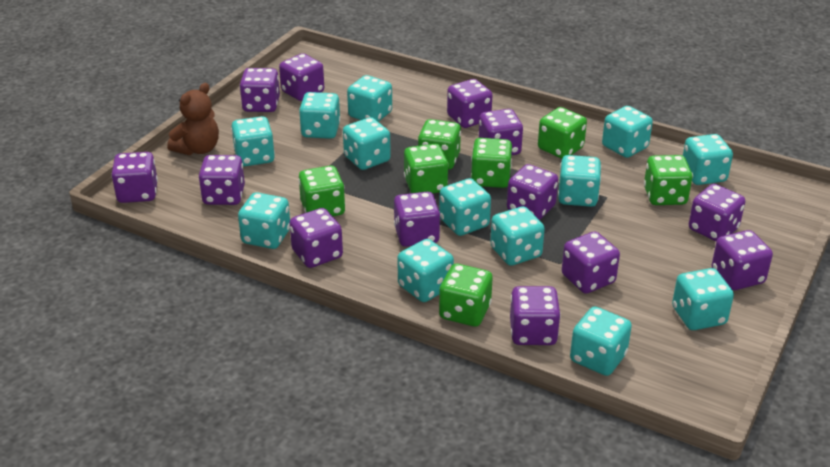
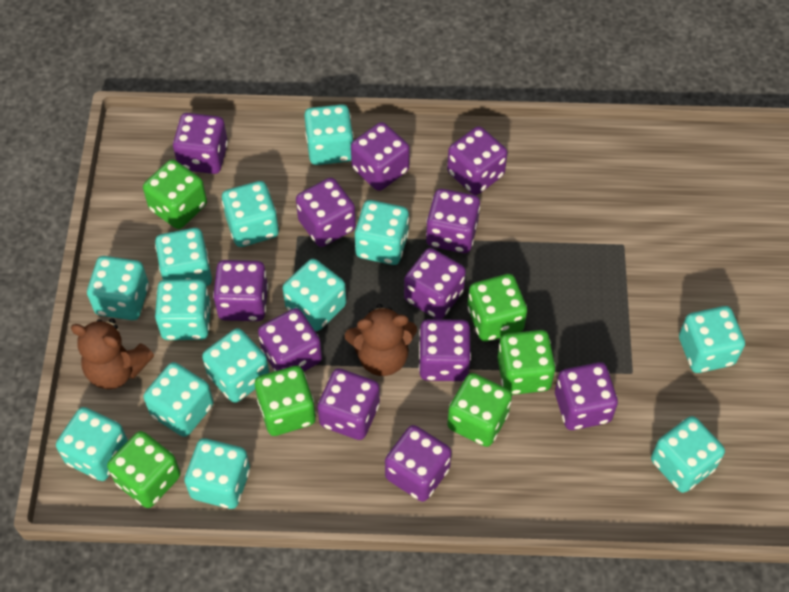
brown teddy bear: 1 -> 2
green dice: 7 -> 6
purple dice: 13 -> 12

